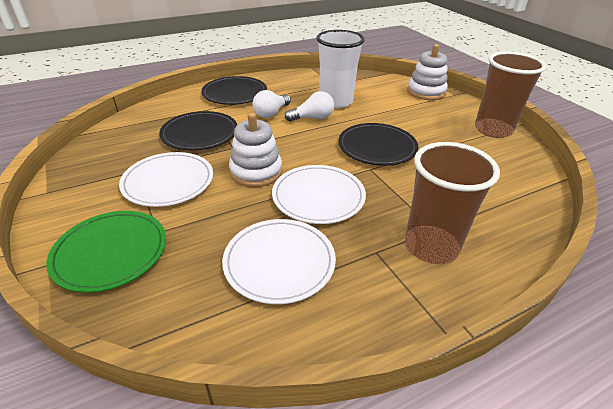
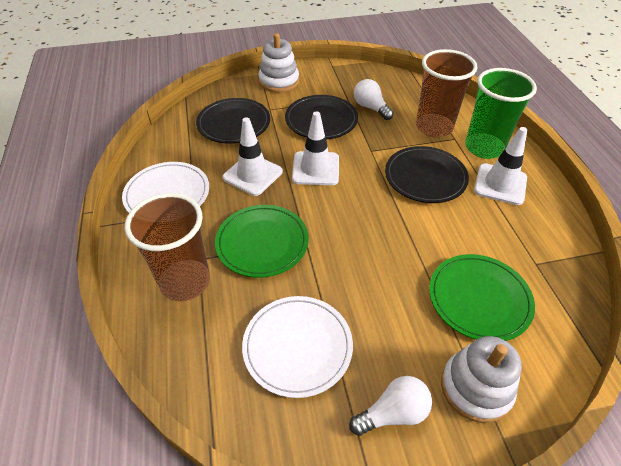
green cup: 0 -> 1
green plate: 1 -> 2
white cup: 1 -> 0
white plate: 3 -> 2
white traffic cone: 0 -> 3

